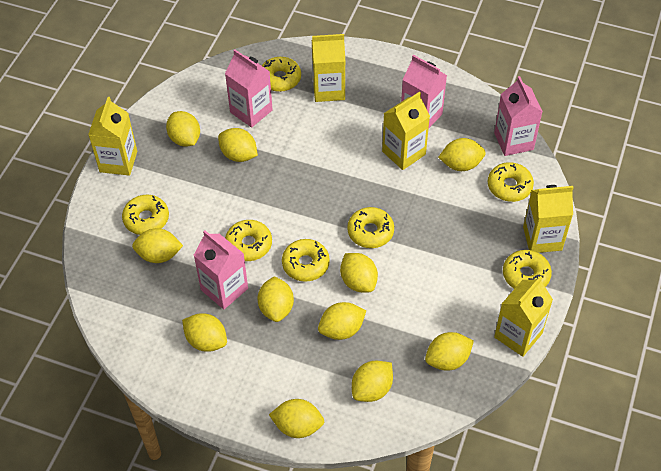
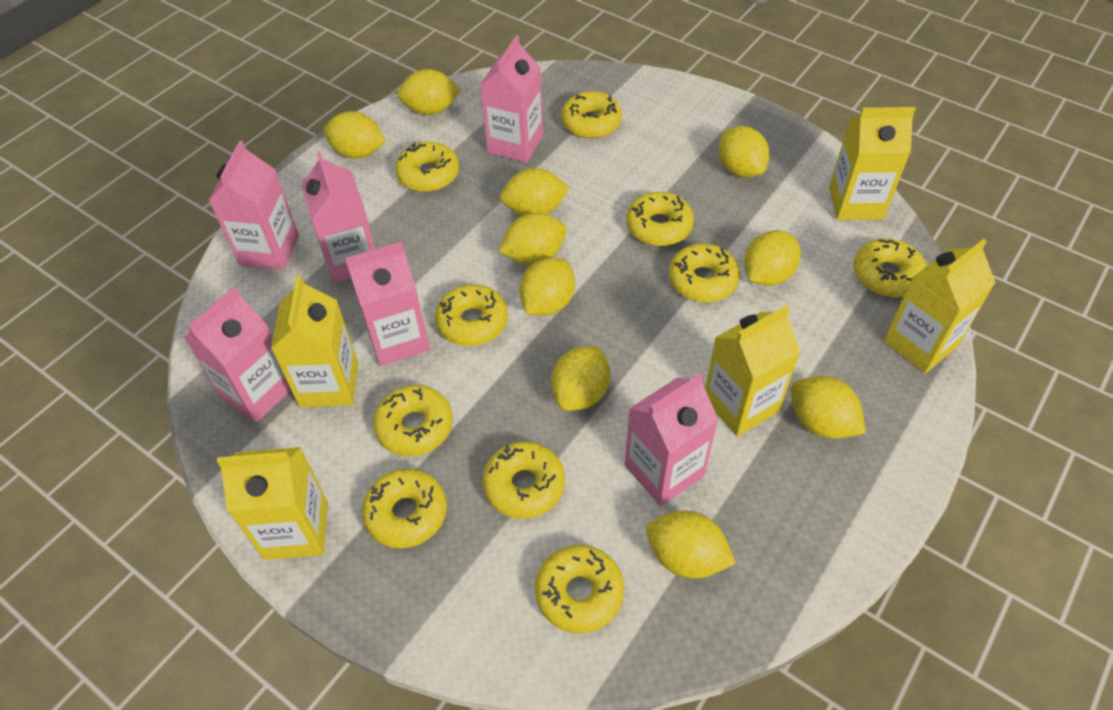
pink carton: 4 -> 6
yellow donut: 7 -> 10
yellow lemon: 11 -> 10

